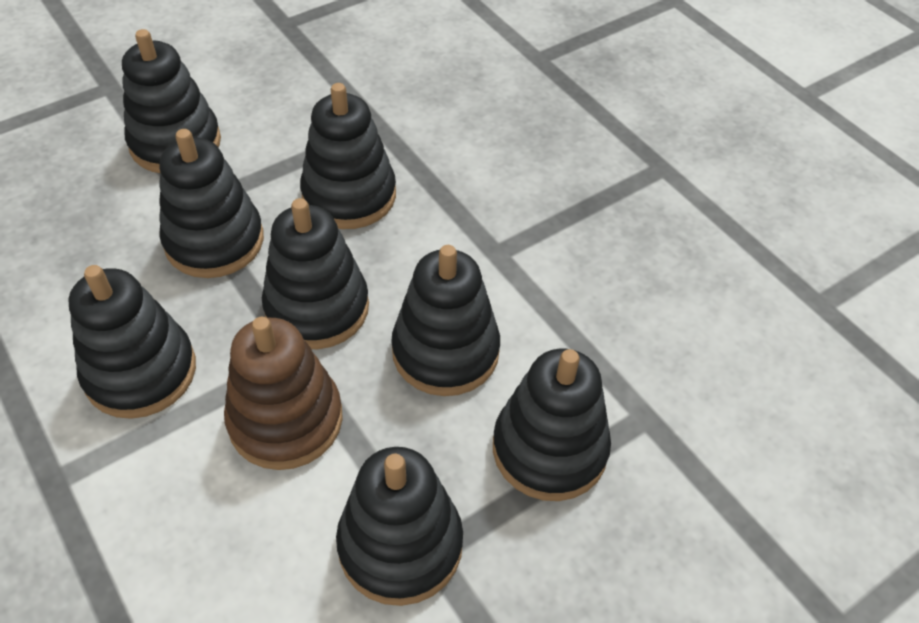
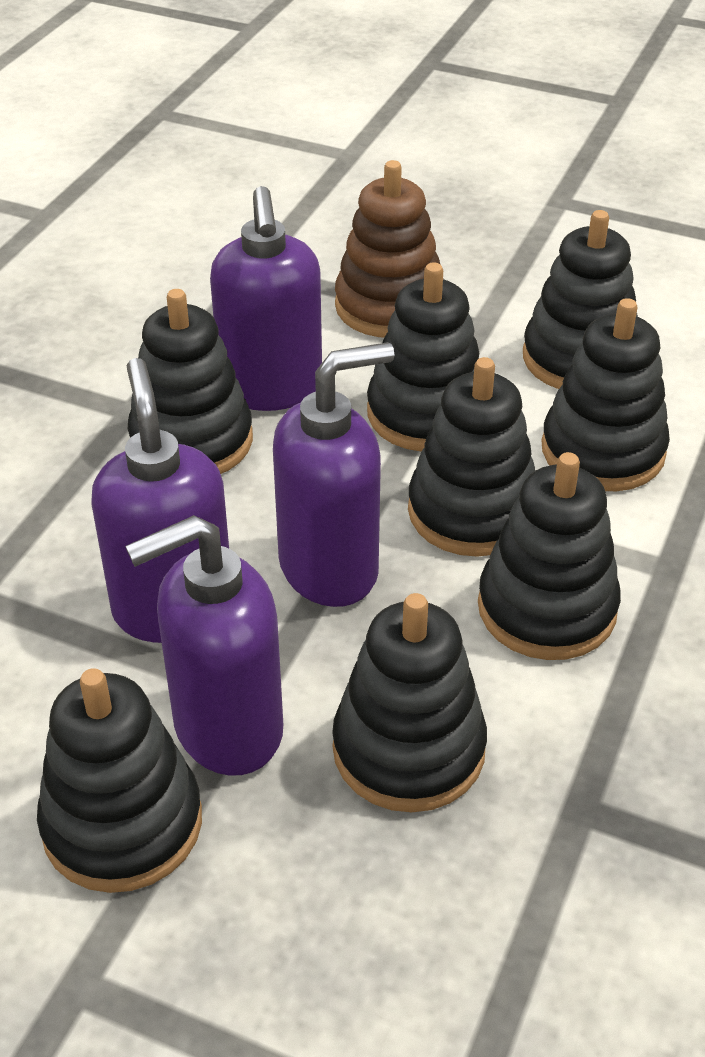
purple soap dispenser: 0 -> 4

